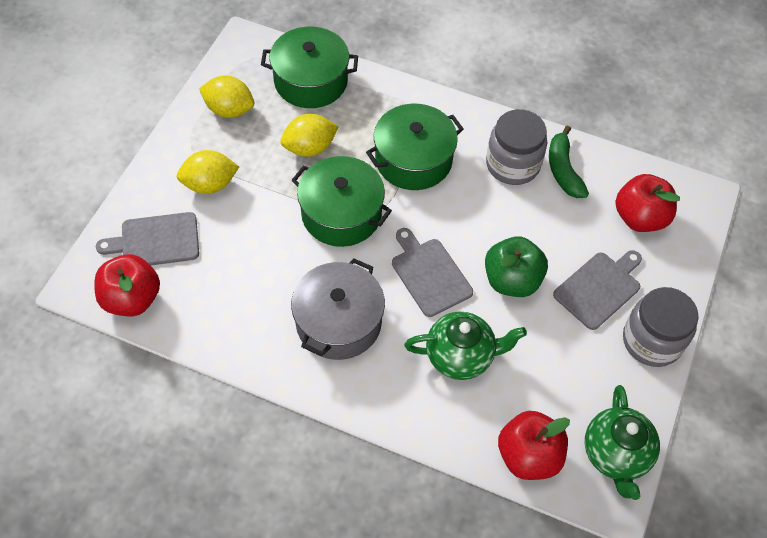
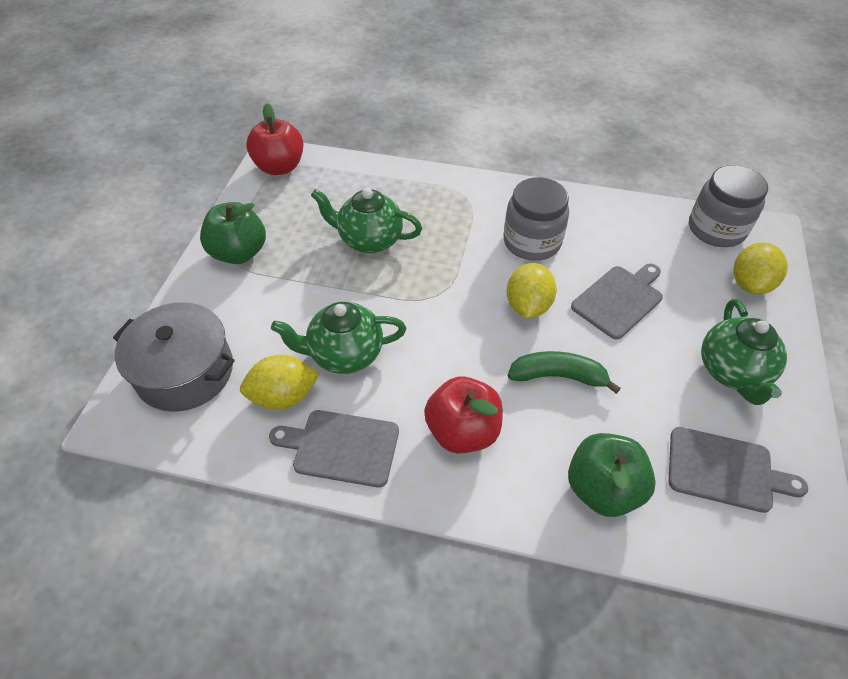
green apple: 1 -> 2
green pot: 3 -> 0
green teapot: 2 -> 3
red apple: 3 -> 2

